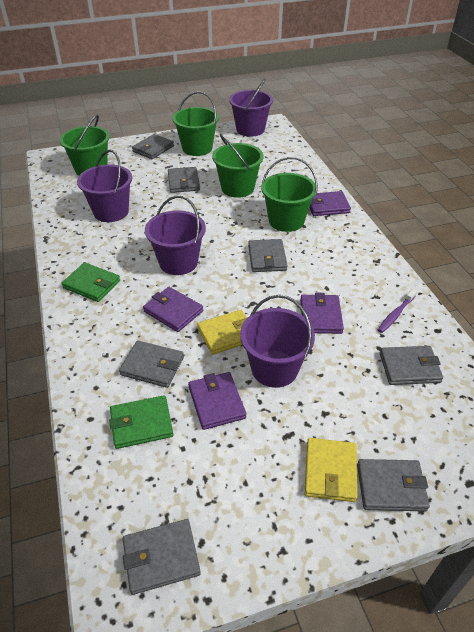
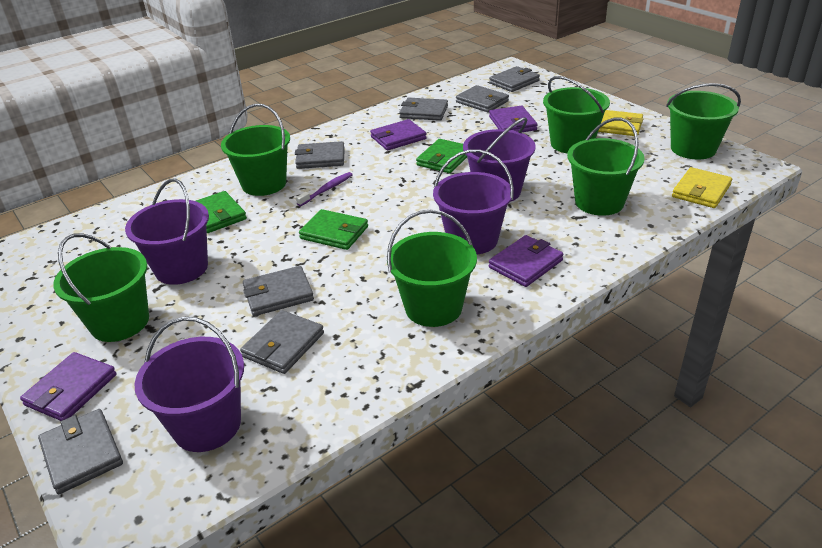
green bucket: 4 -> 6
green wallet: 2 -> 3

